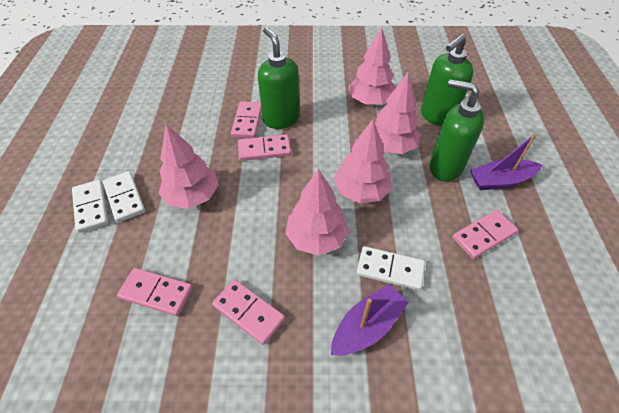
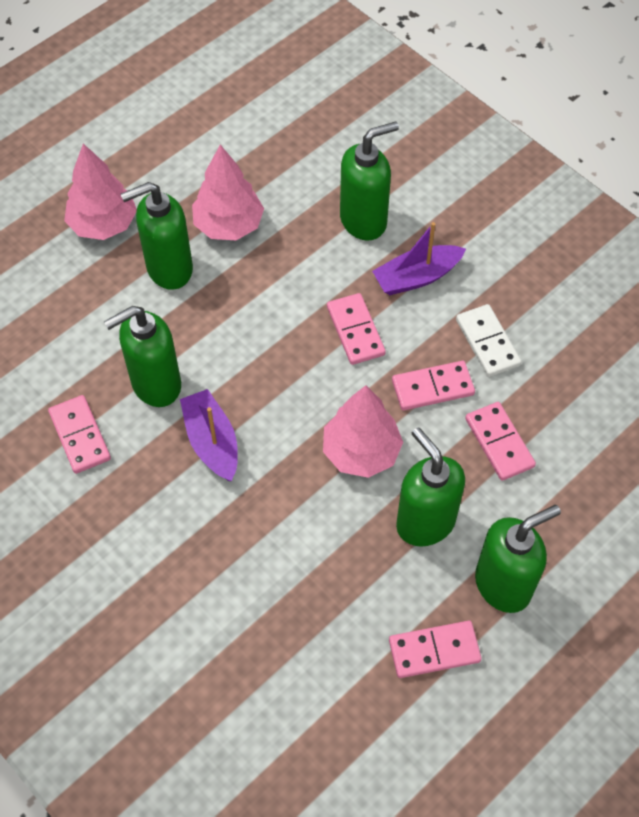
green soap dispenser: 3 -> 5
pink tree: 5 -> 3
white domino: 3 -> 1

